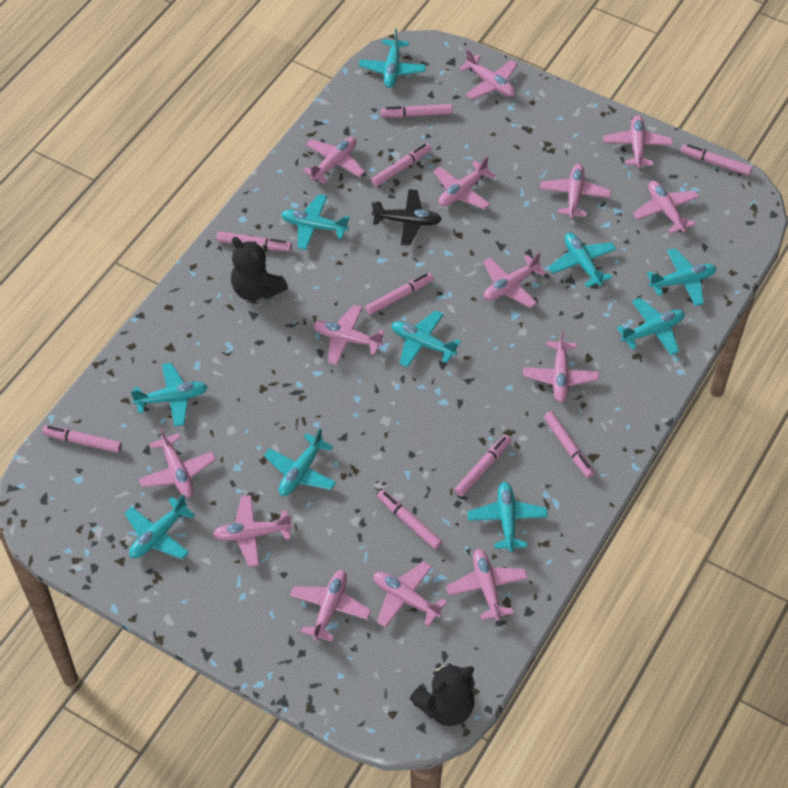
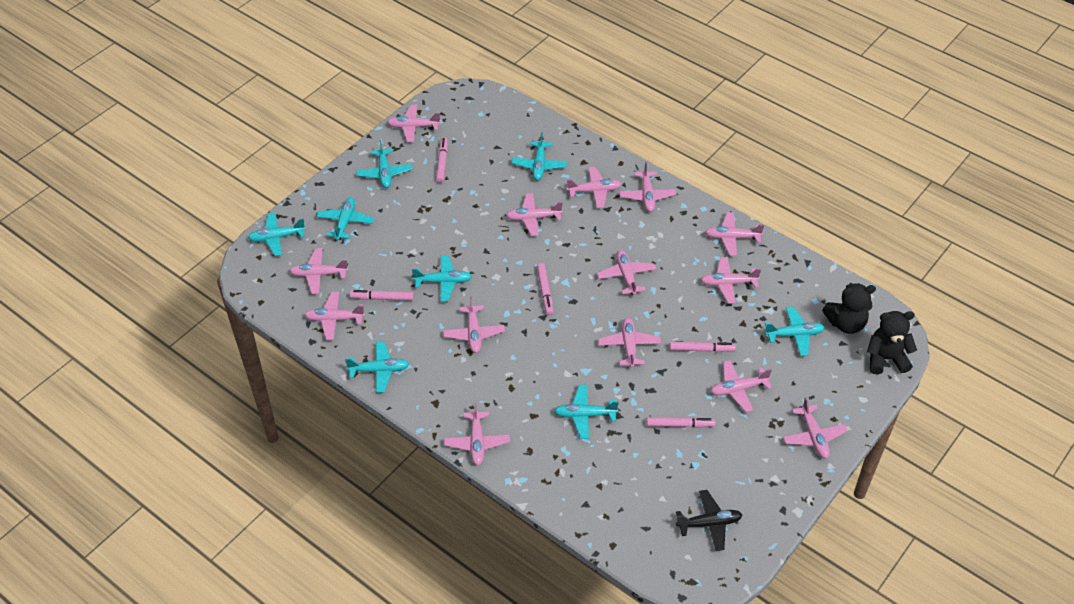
pink marker: 9 -> 5
turquoise plane: 10 -> 8

